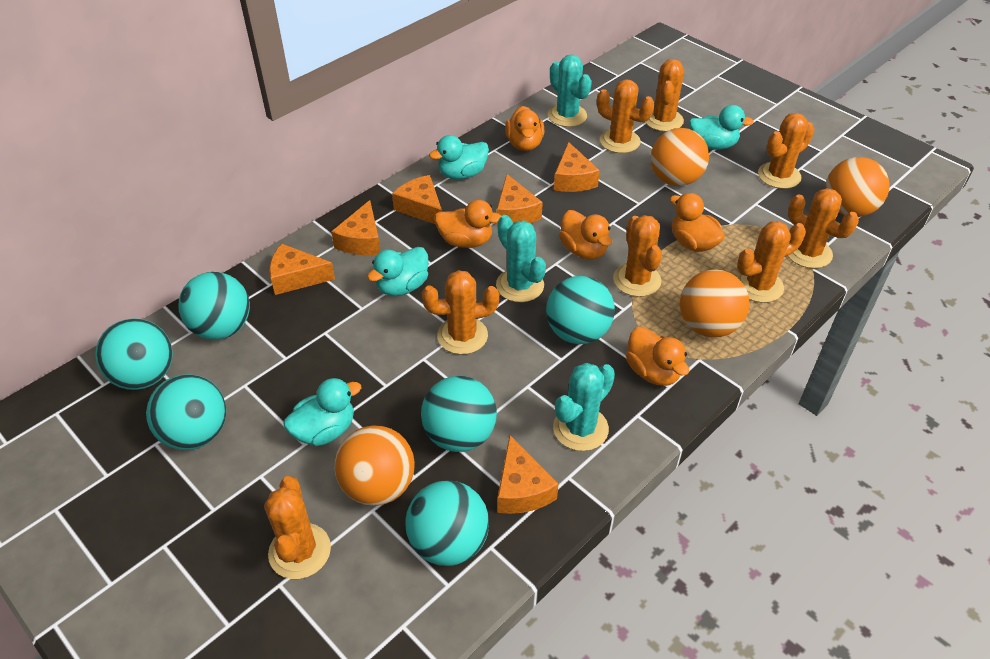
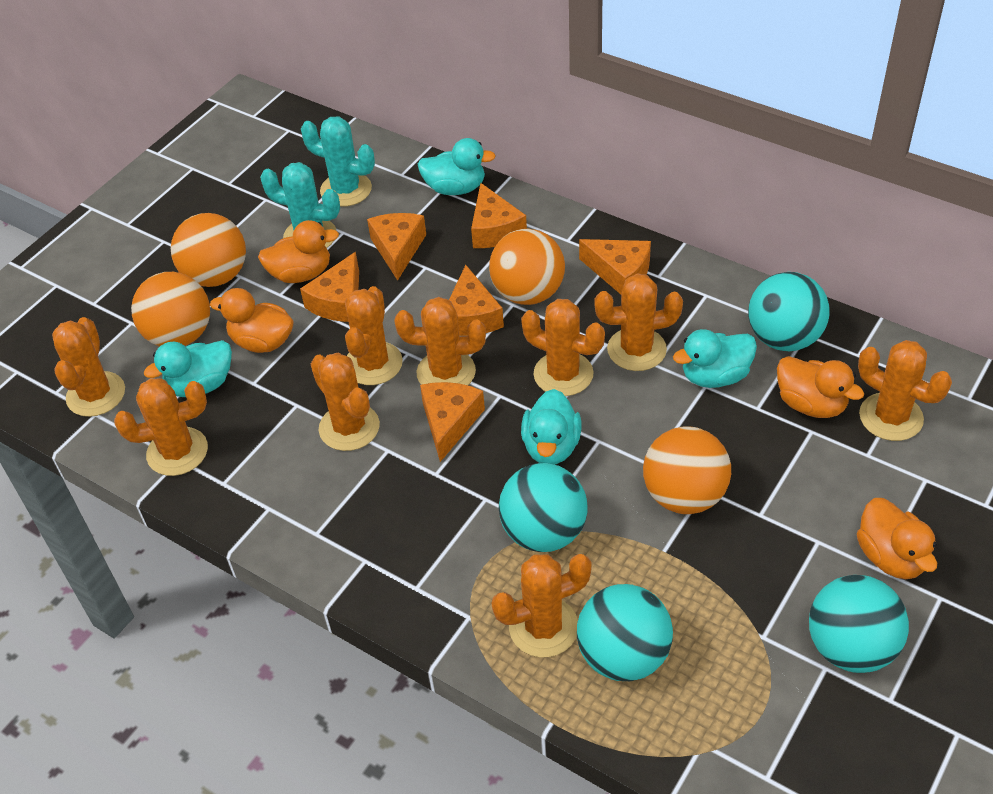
orange cactus: 8 -> 9
orange duck: 5 -> 4
turquoise ball: 6 -> 4
turquoise cactus: 3 -> 2

